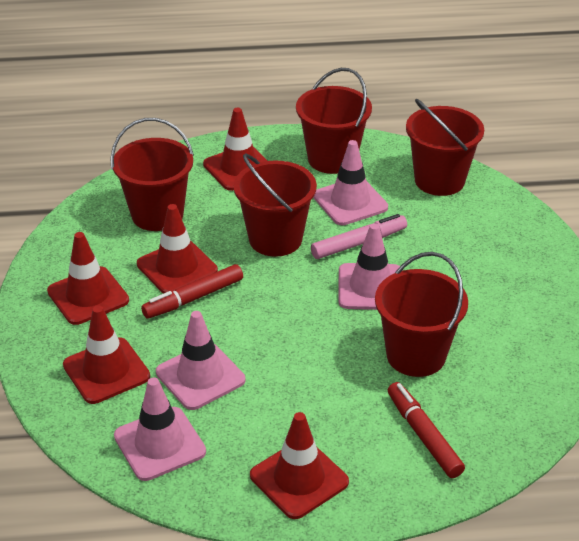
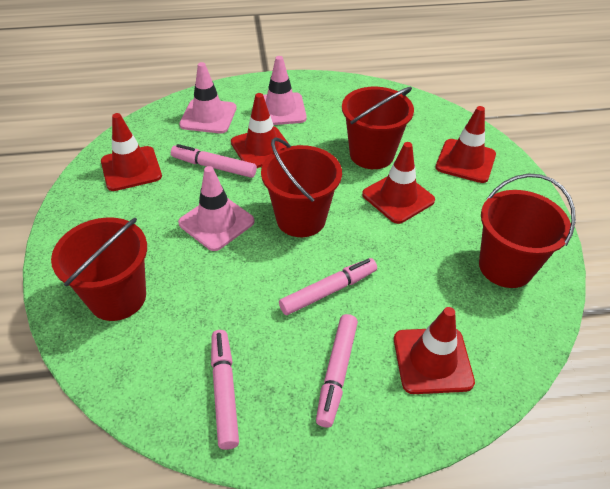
pink marker: 1 -> 4
pink traffic cone: 4 -> 3
red bucket: 5 -> 4
red marker: 2 -> 0

